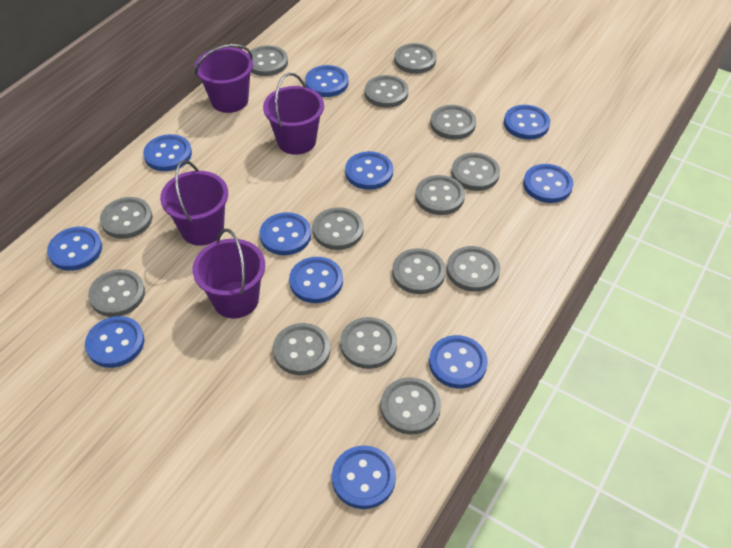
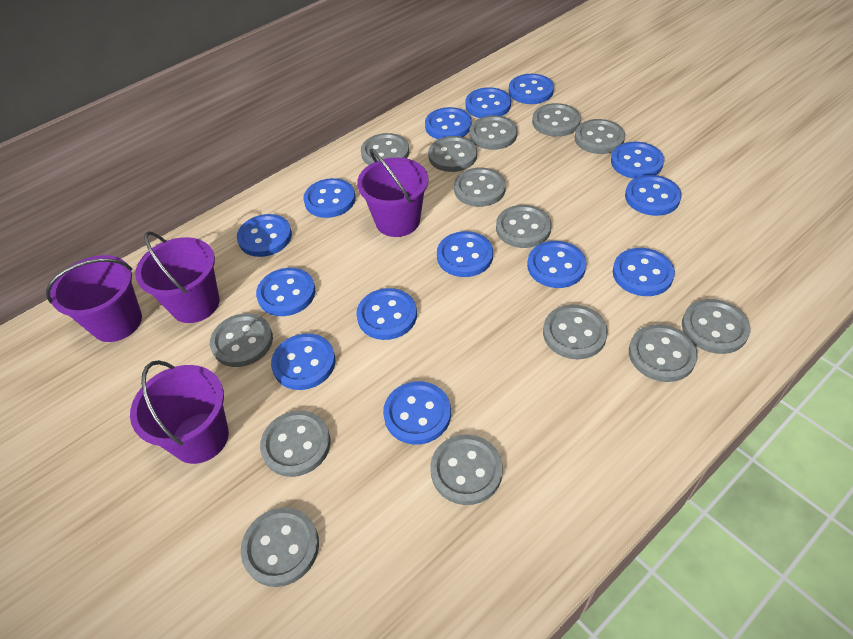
blue button: 11 -> 14

